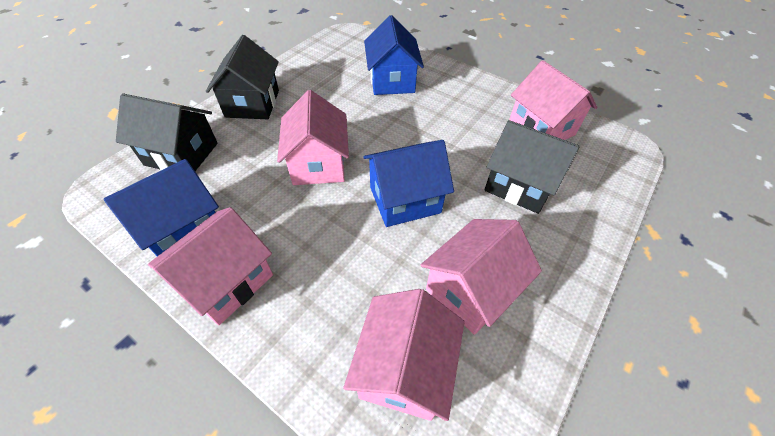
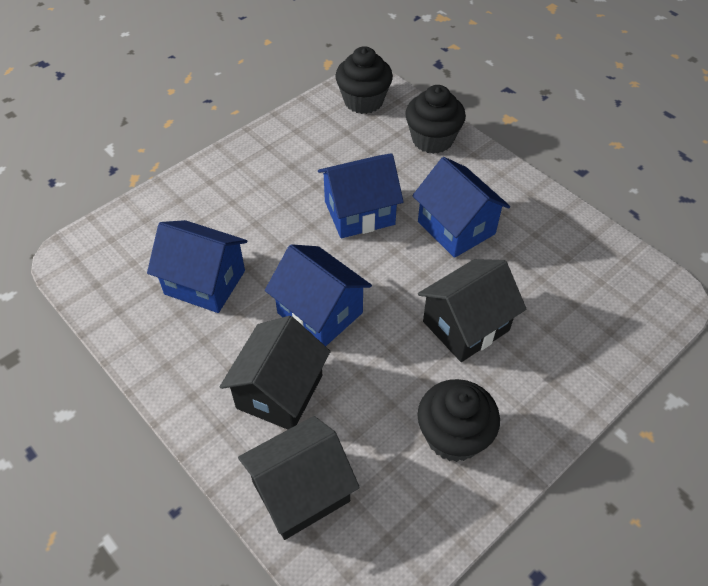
black cupcake: 0 -> 3
blue house: 3 -> 4
pink house: 5 -> 0

